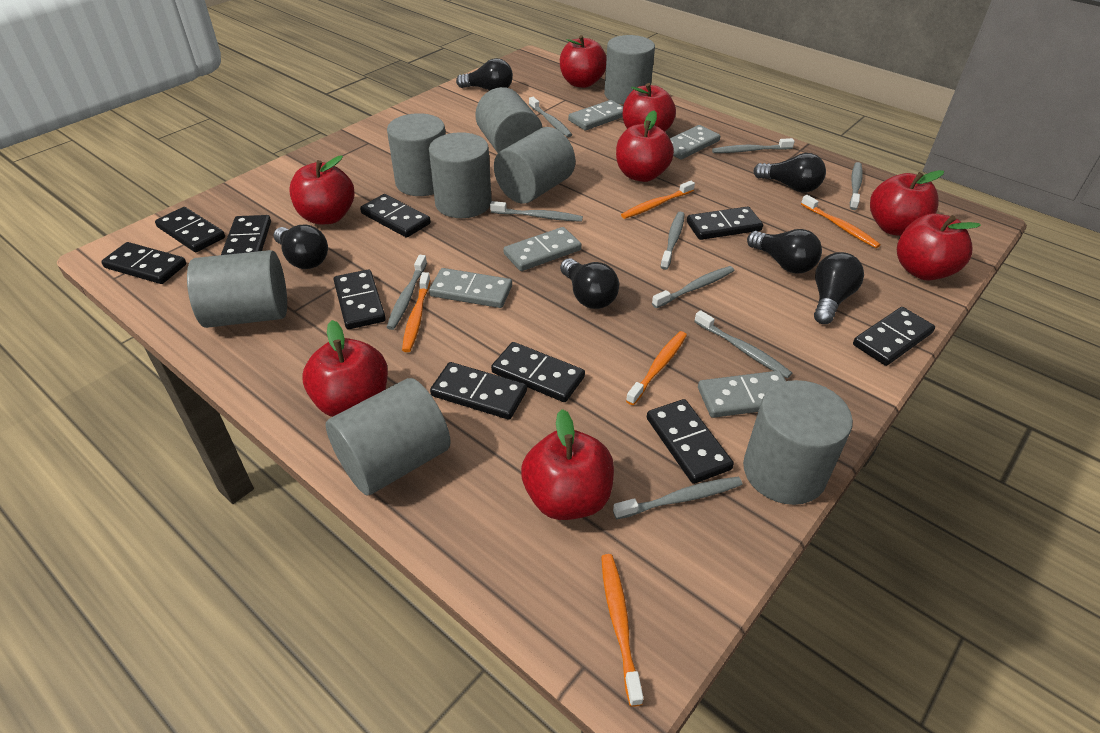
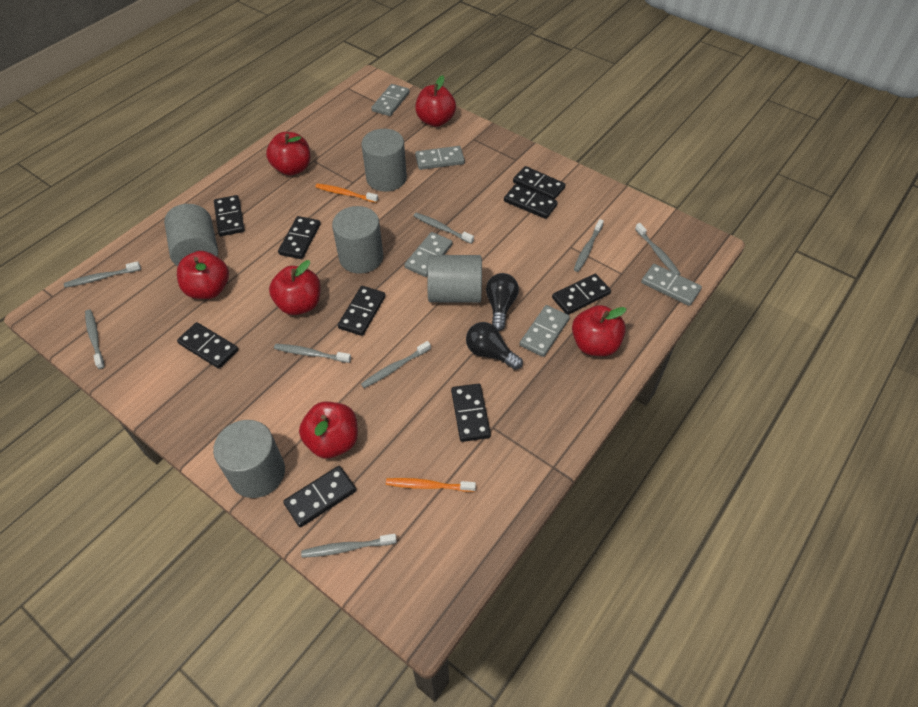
black domino: 10 -> 9
black light bulb: 6 -> 2
grey cylinder: 8 -> 5
grey toothbrush: 9 -> 8
orange toothbrush: 5 -> 2
red apple: 8 -> 6

